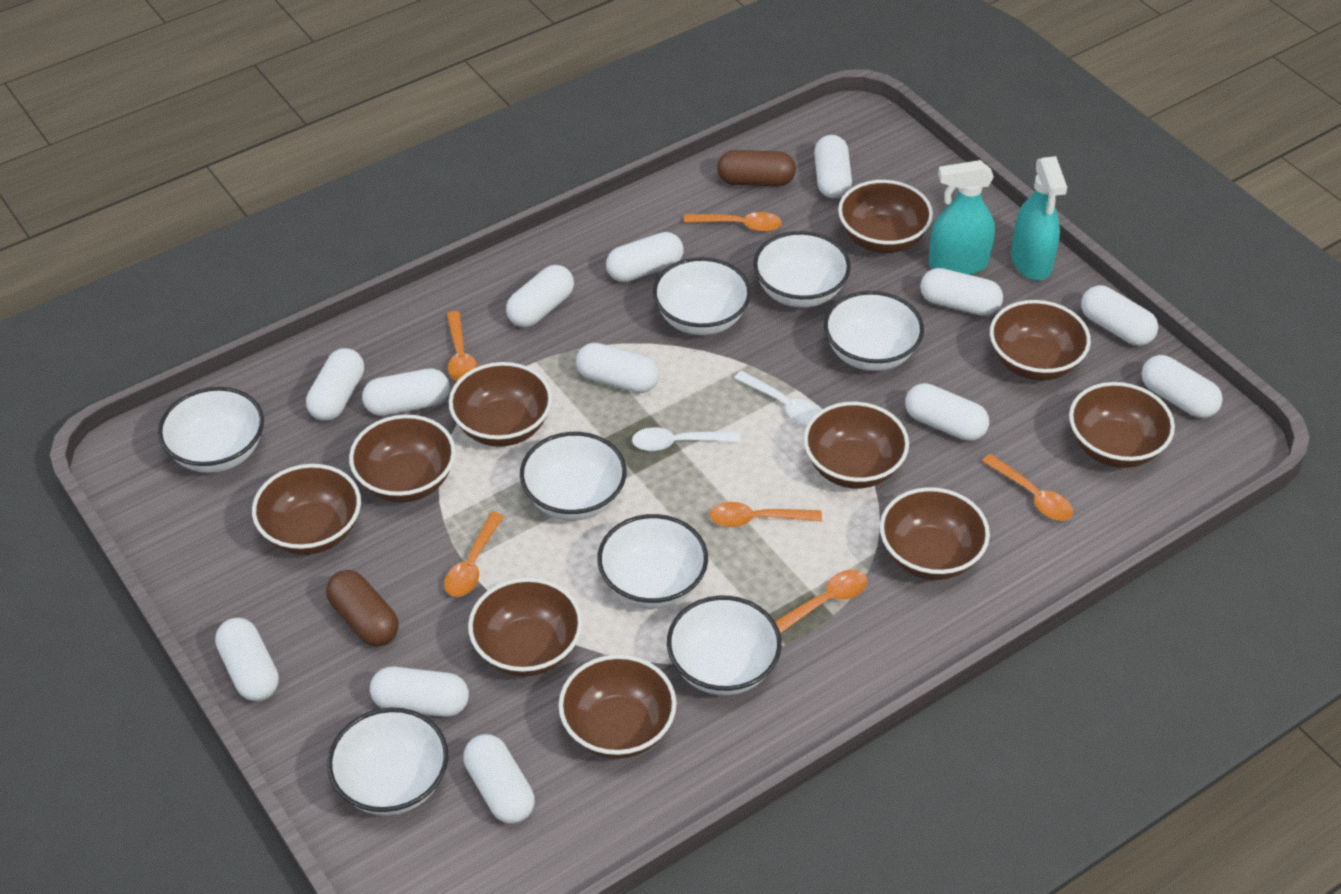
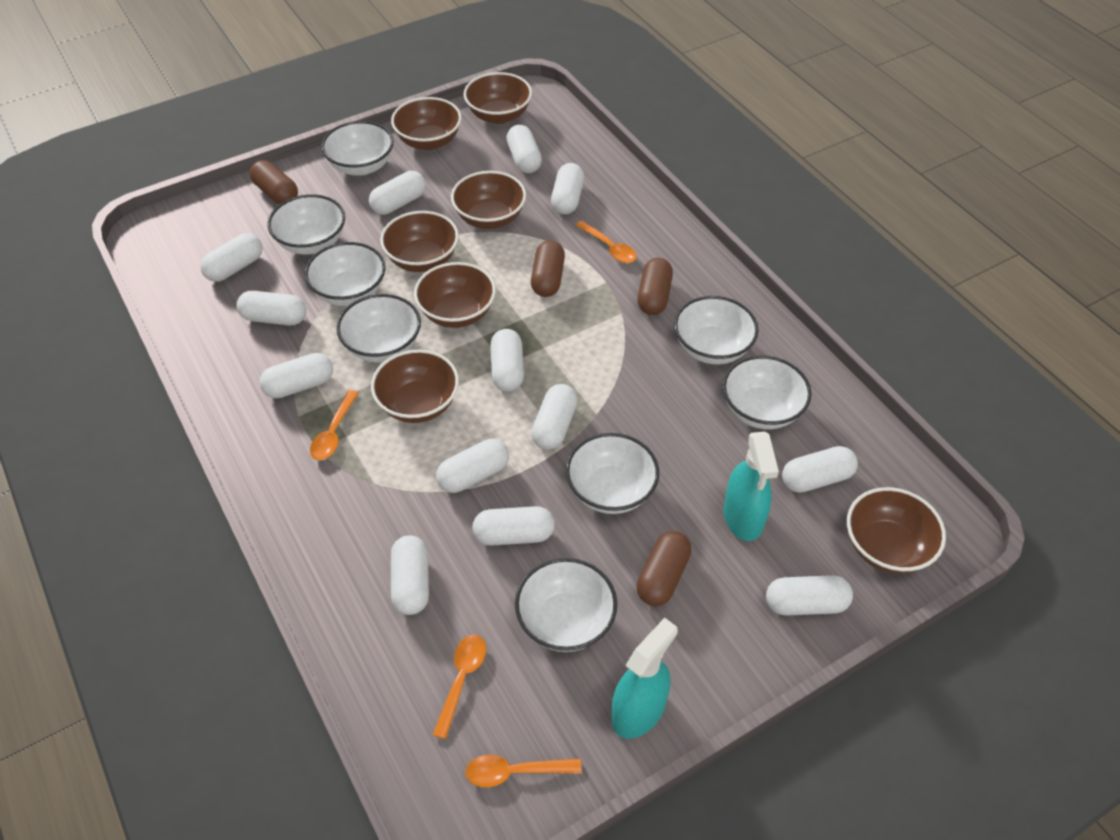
brown bowl: 10 -> 7
brown capsule: 2 -> 4
orange spoon: 6 -> 4
white spoon: 2 -> 0

